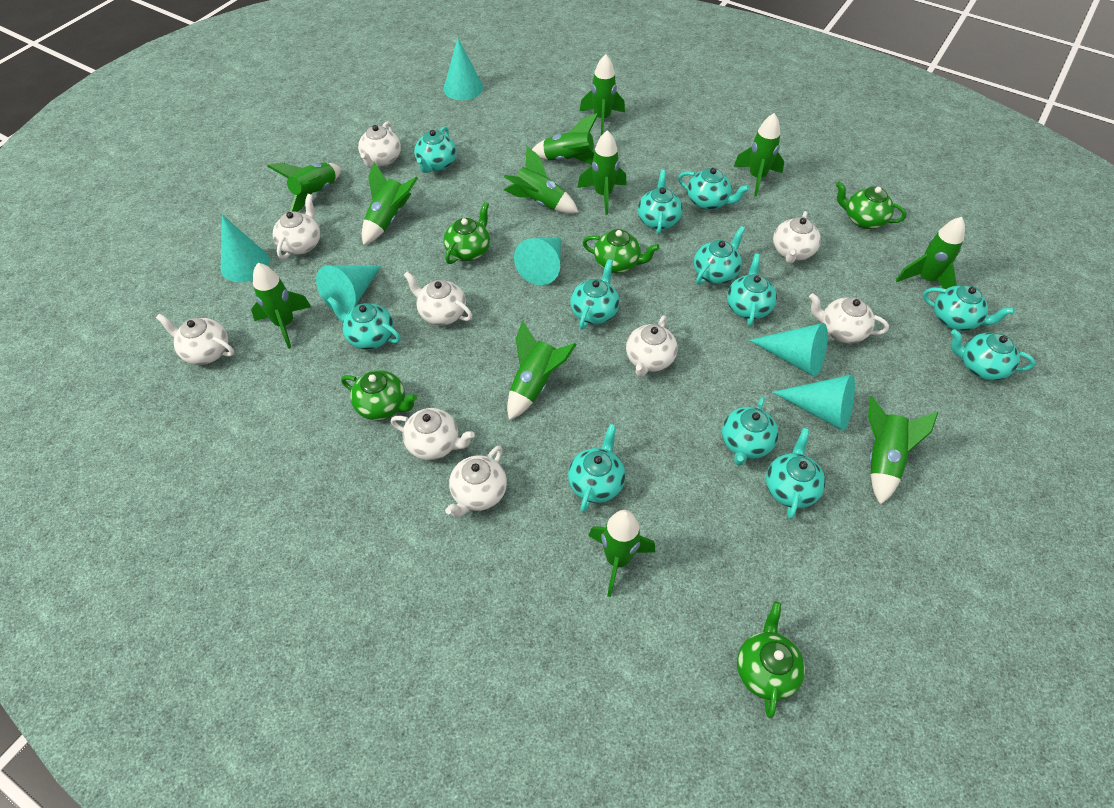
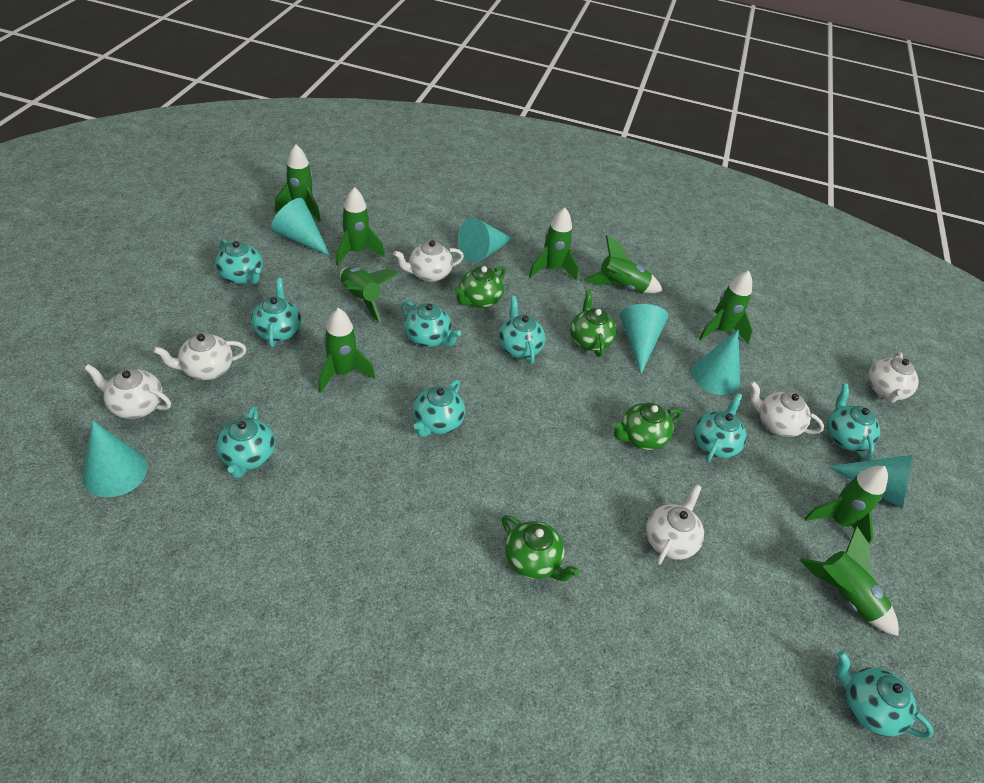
green rocket: 12 -> 9
green teapot: 5 -> 4
turquoise teapot: 12 -> 9
white teapot: 9 -> 6

